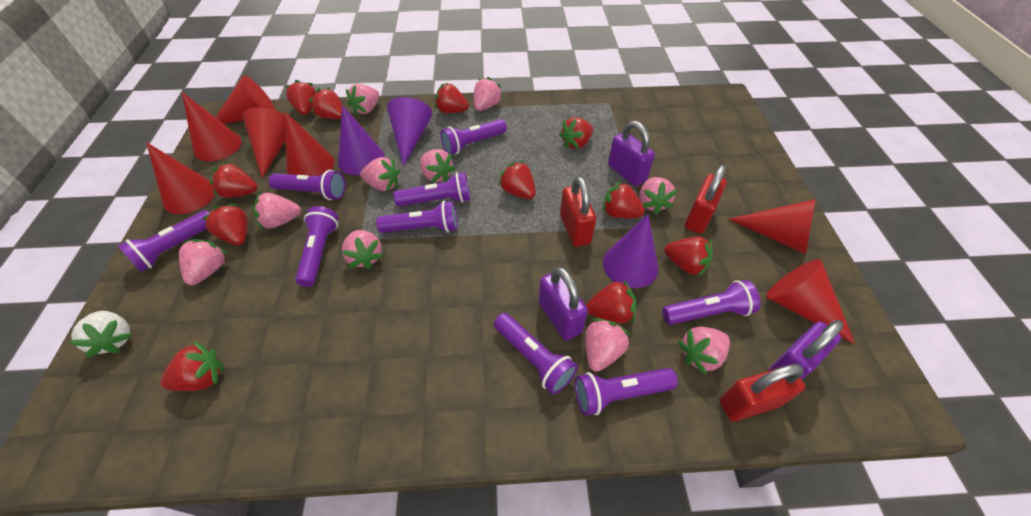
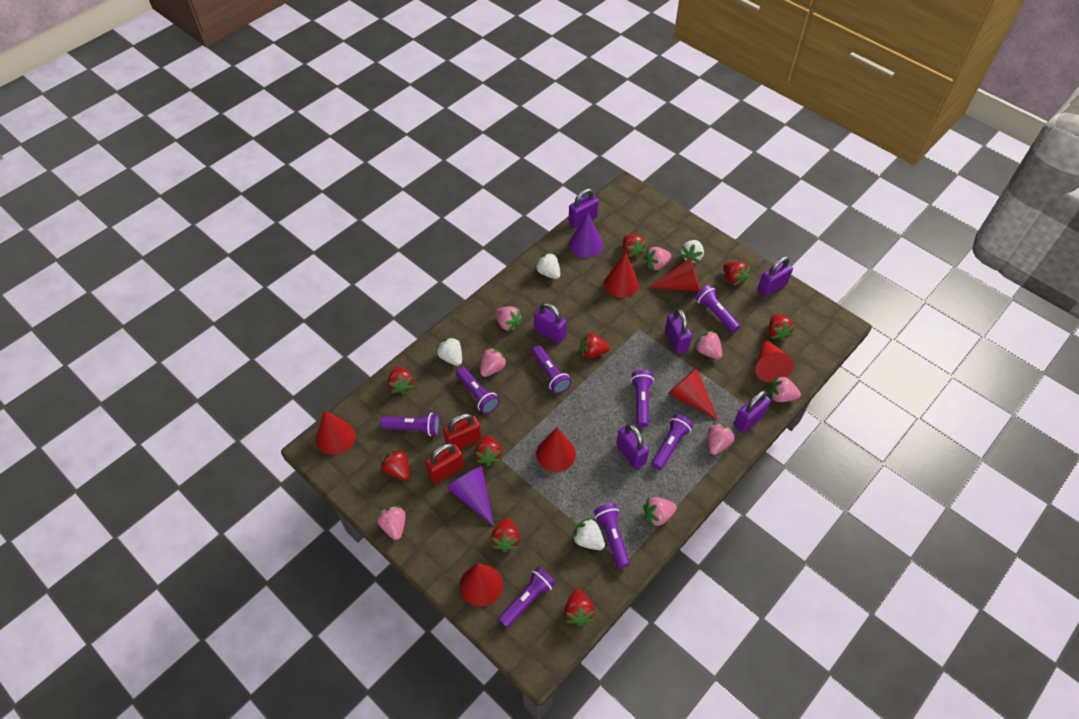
pink strawberry: 10 -> 8
purple cone: 3 -> 2
purple flashlight: 9 -> 8
purple padlock: 3 -> 6
red padlock: 3 -> 2
red strawberry: 11 -> 9
white strawberry: 1 -> 4

